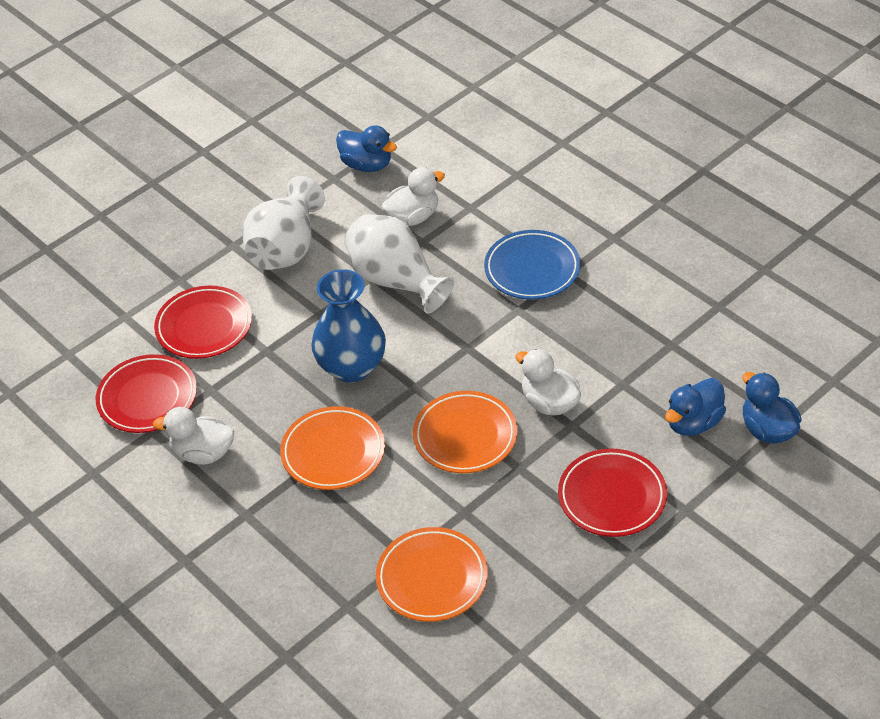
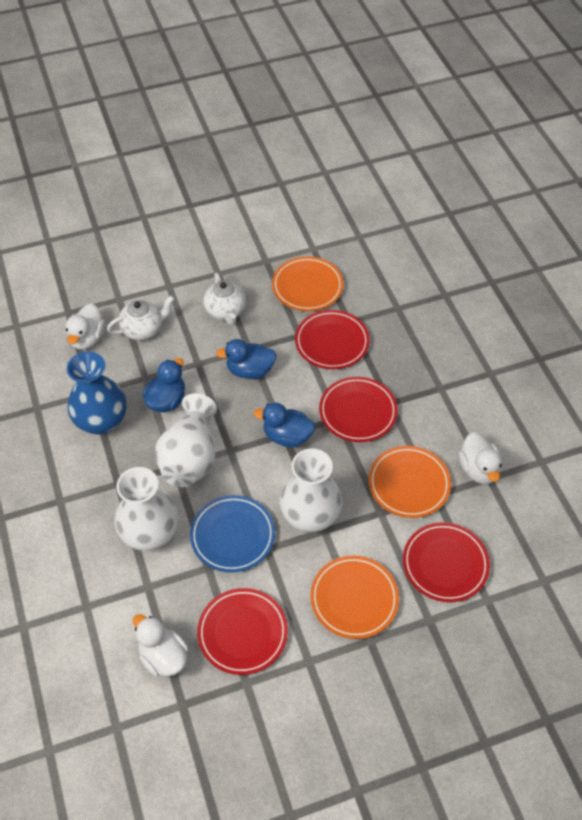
red plate: 3 -> 4
white teapot: 0 -> 2
white vase: 2 -> 3

